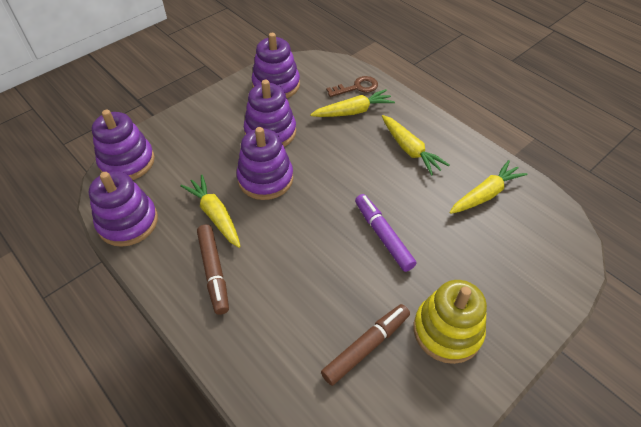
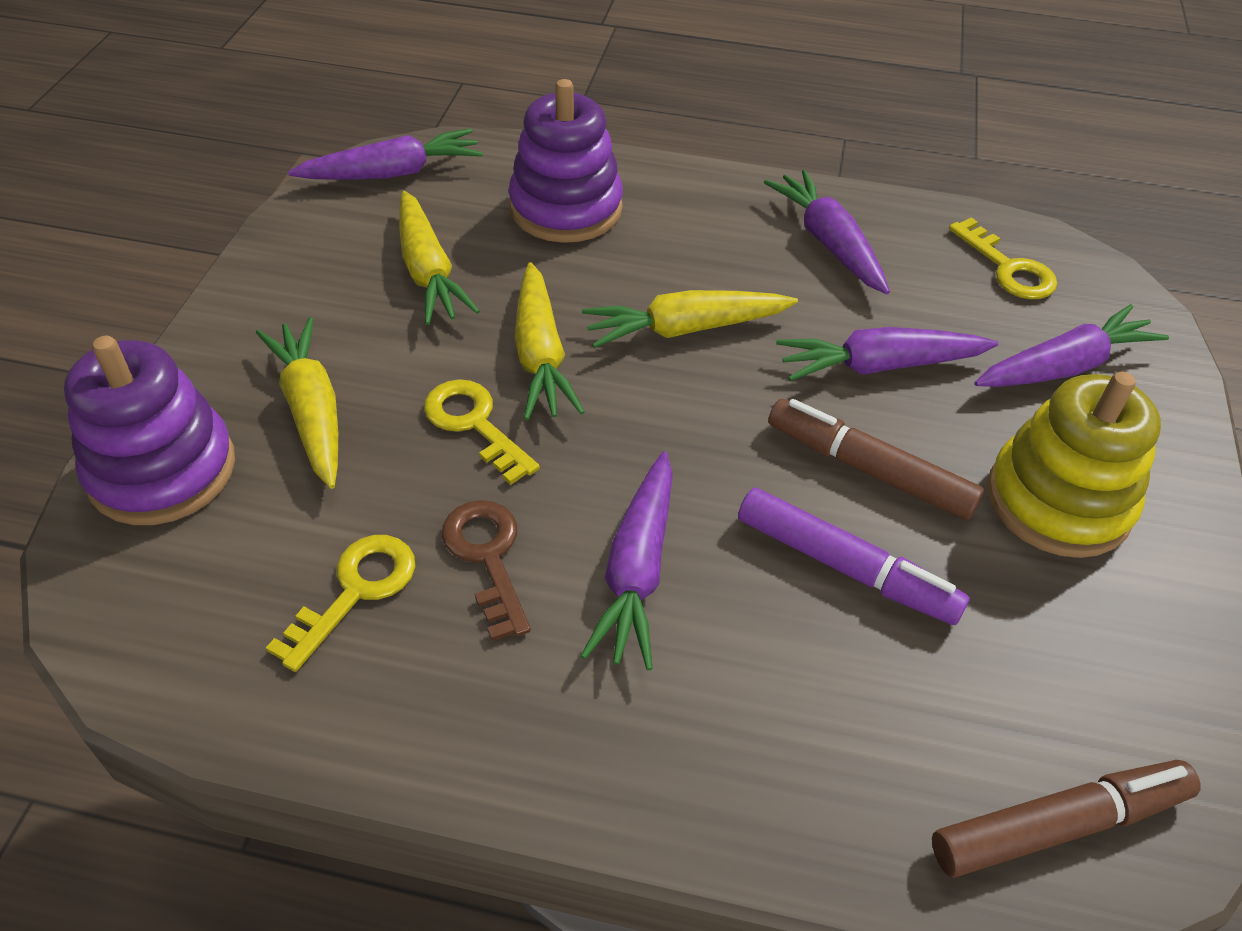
purple carrot: 0 -> 5
purple stacking toy: 5 -> 2
yellow key: 0 -> 3

